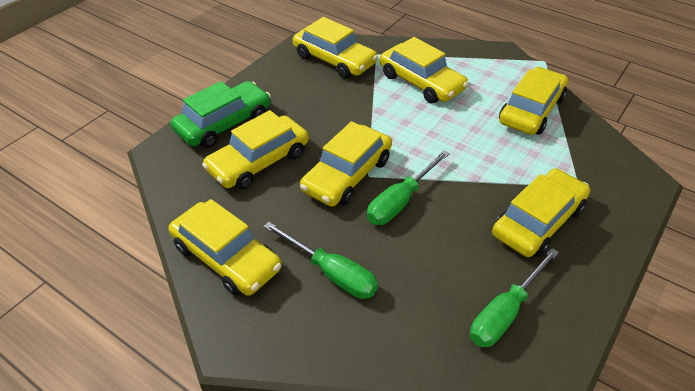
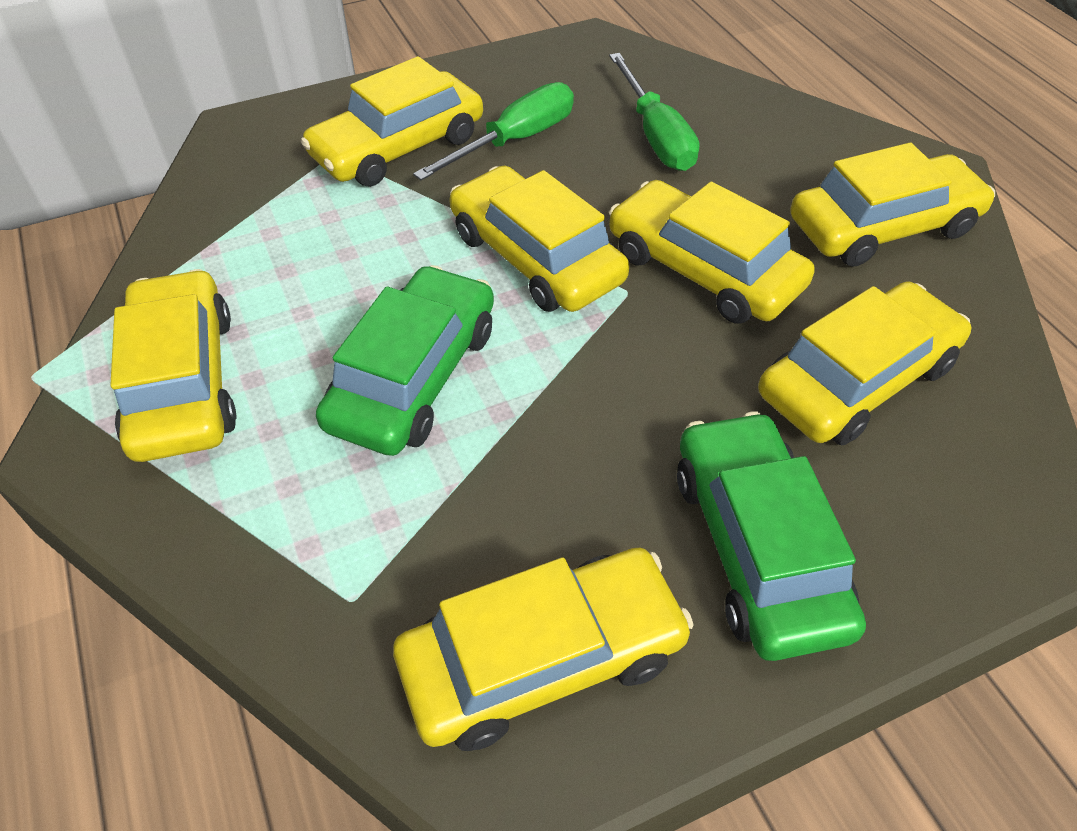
green car: 1 -> 2
green screwdriver: 3 -> 2

